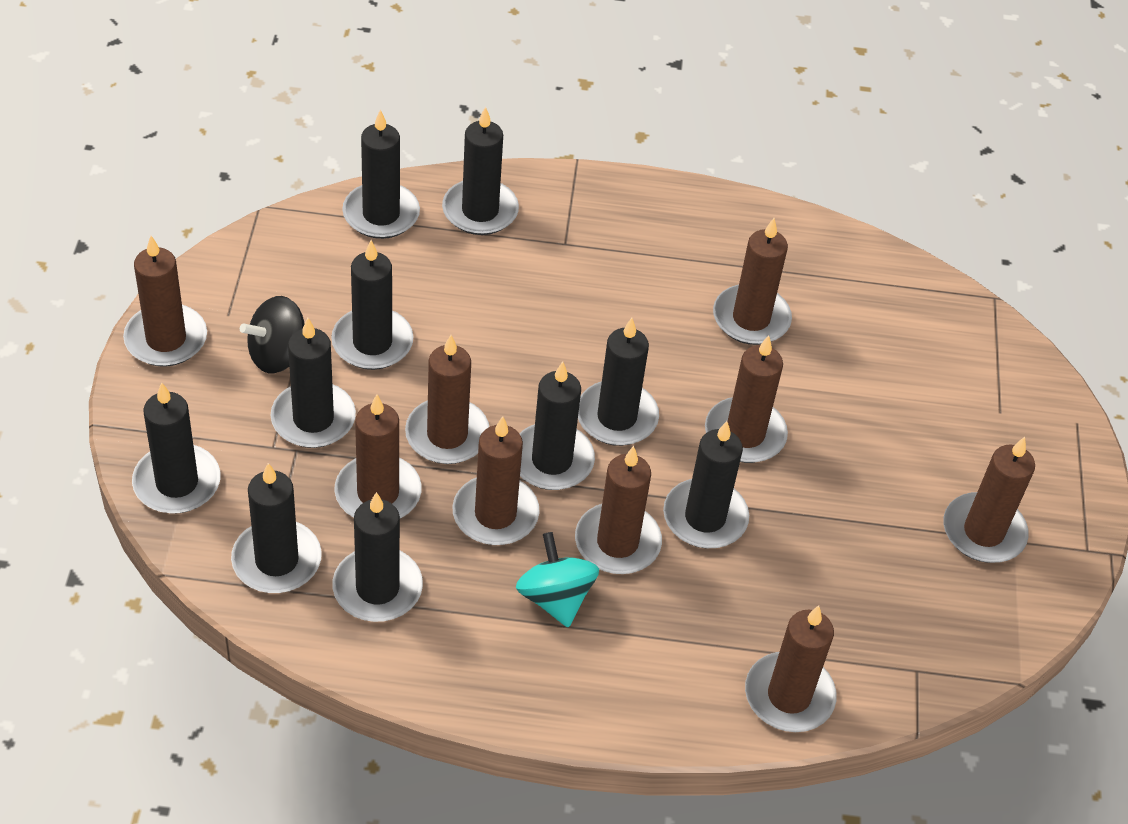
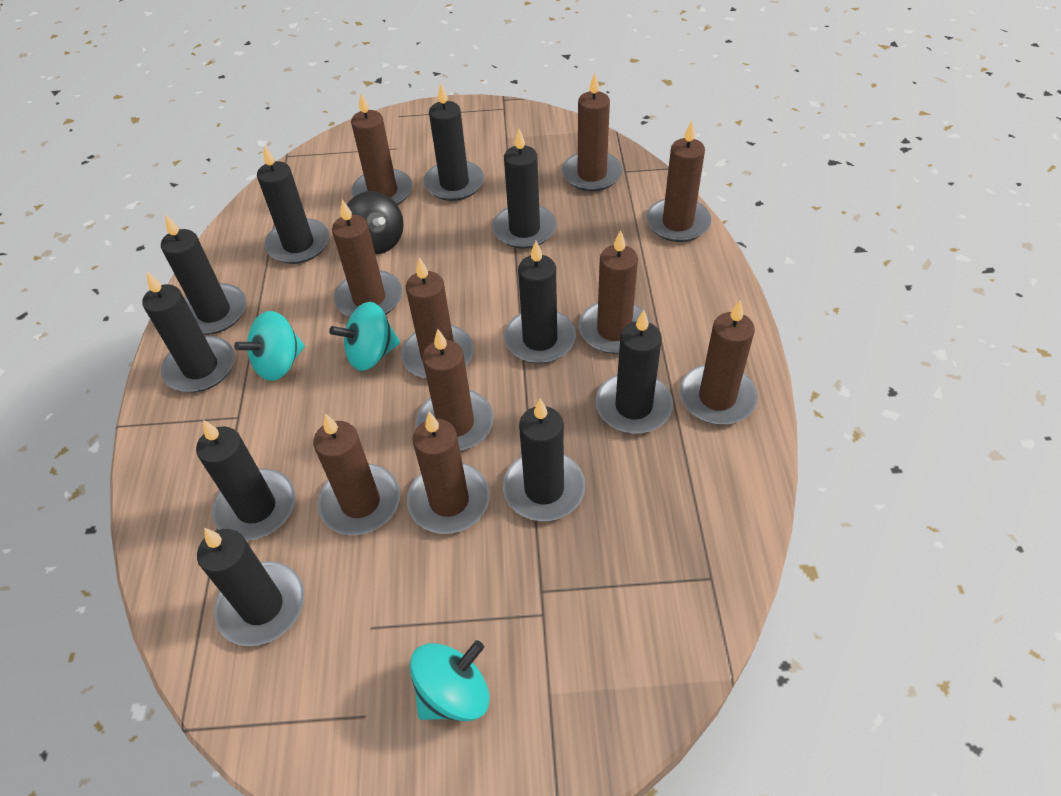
brown candle: 9 -> 10
turquoise spinning top: 1 -> 3

